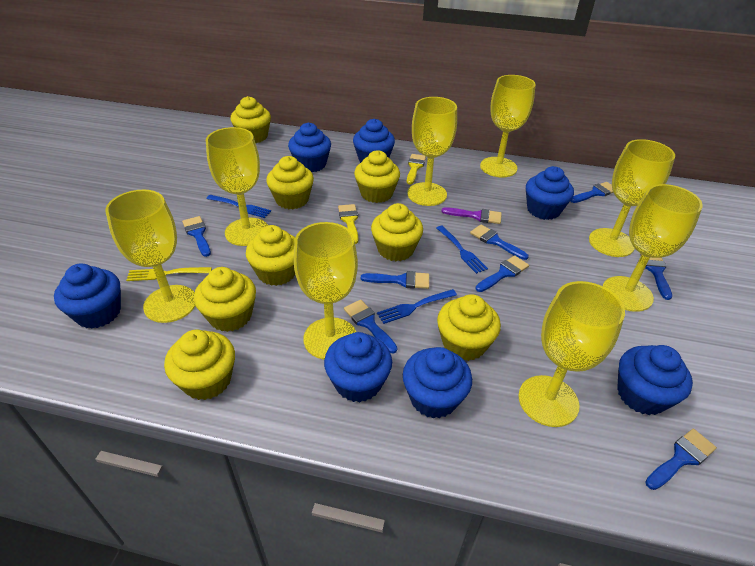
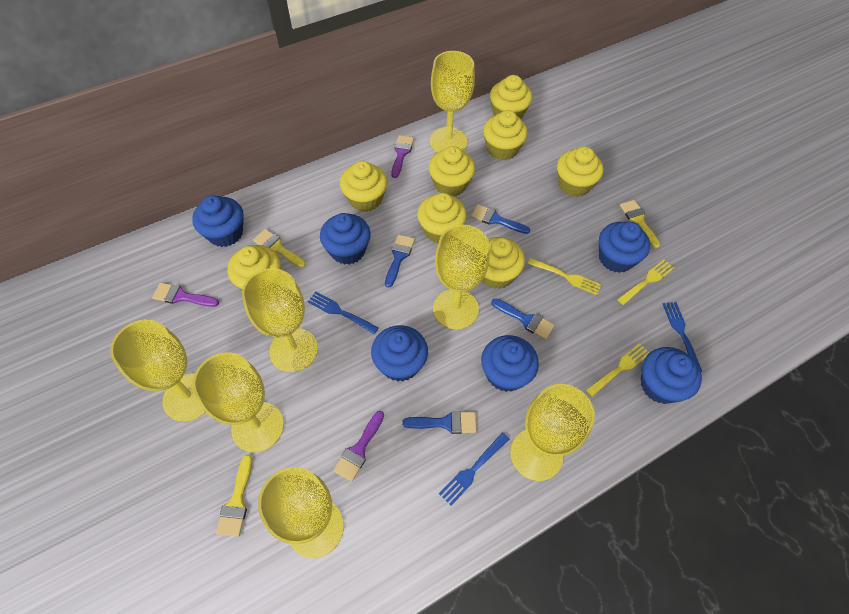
blue brush: 8 -> 4
blue cupcake: 7 -> 6
purple brush: 1 -> 3
yellow brush: 2 -> 3
yellow fork: 1 -> 3
yellow goblet: 8 -> 7

